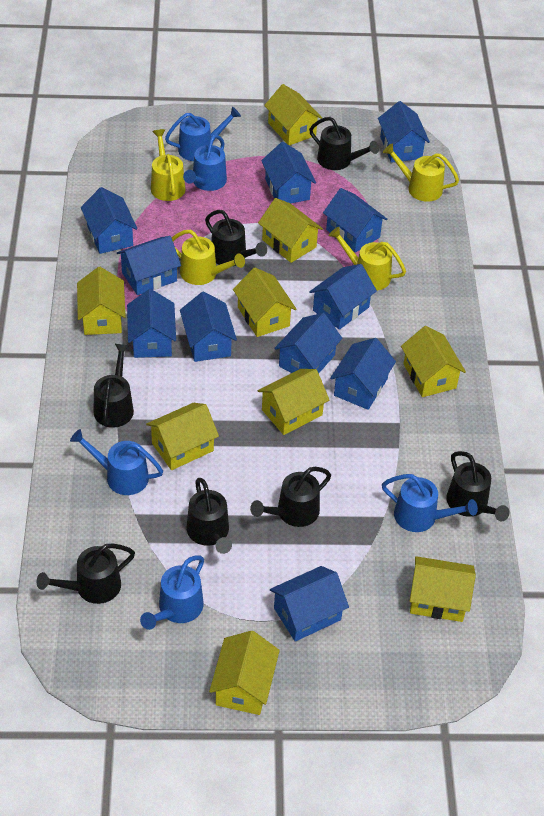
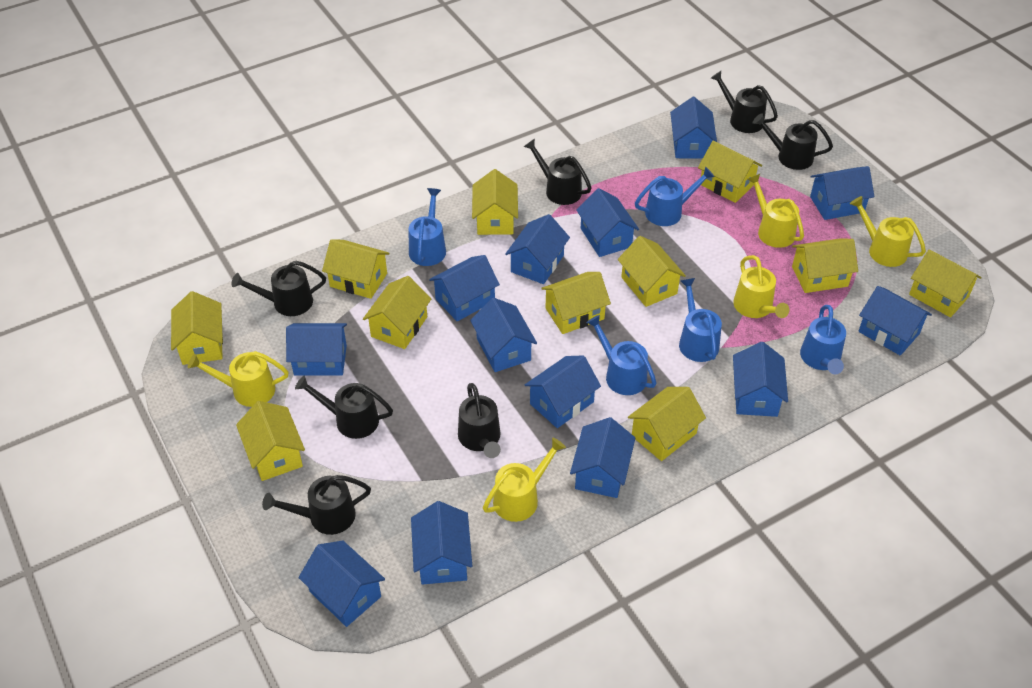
blue house: 11 -> 13
yellow house: 9 -> 11
yellow watering can: 4 -> 5

